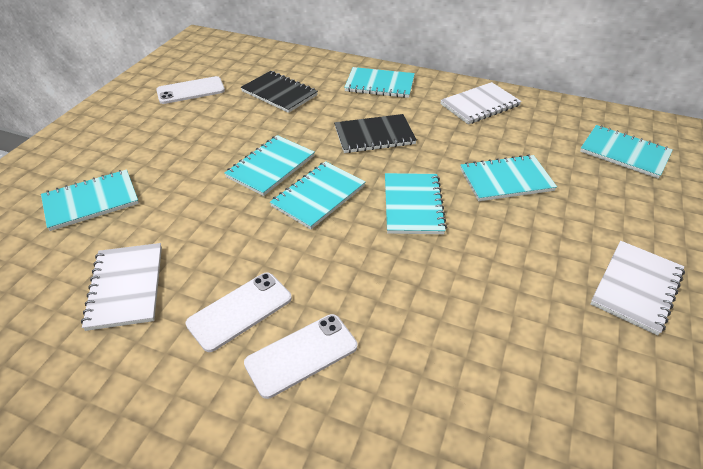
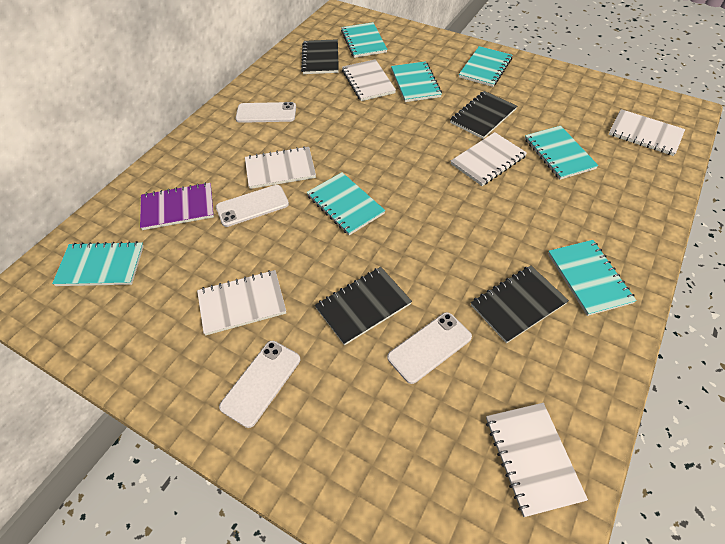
black notebook: 2 -> 4
purple notebook: 0 -> 1
white notebook: 3 -> 6
white phone: 3 -> 4

